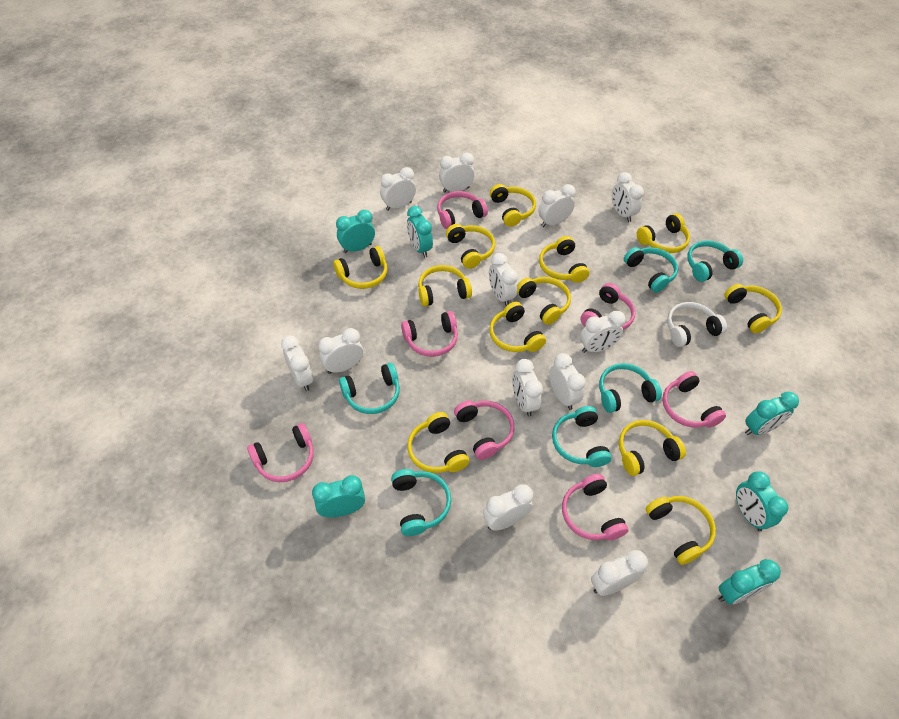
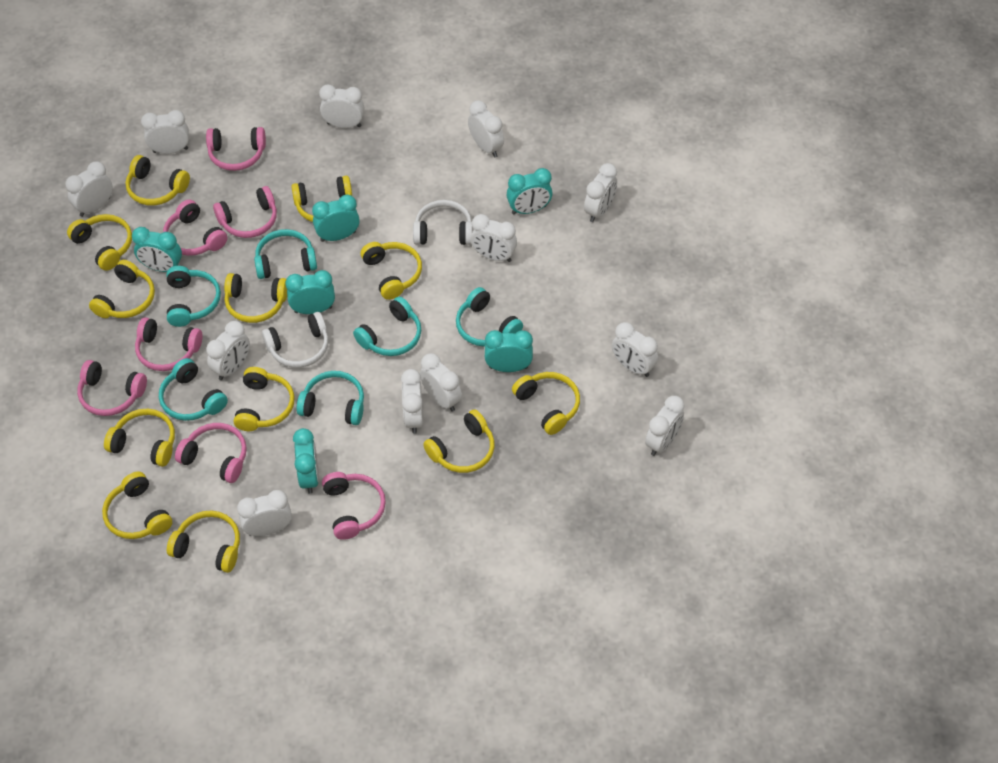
white headphones: 1 -> 2

